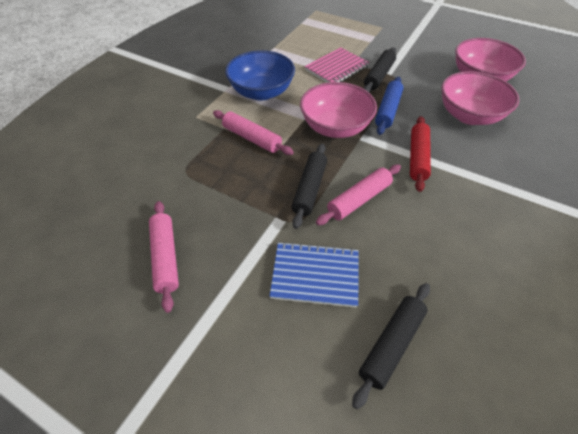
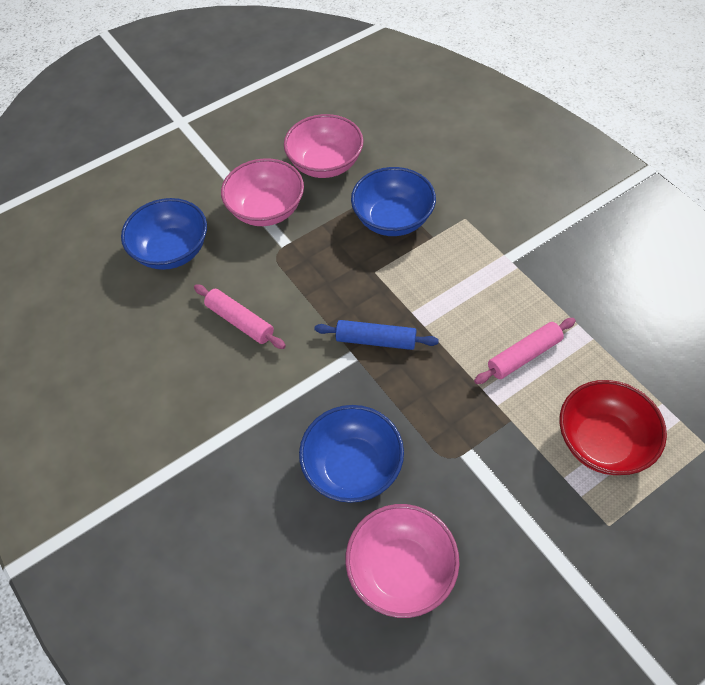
black rolling pin: 3 -> 0
blue bowl: 1 -> 3
blue notebook: 1 -> 0
pink notebook: 1 -> 0
pink rolling pin: 3 -> 2
red bowl: 0 -> 1
red rolling pin: 1 -> 0

